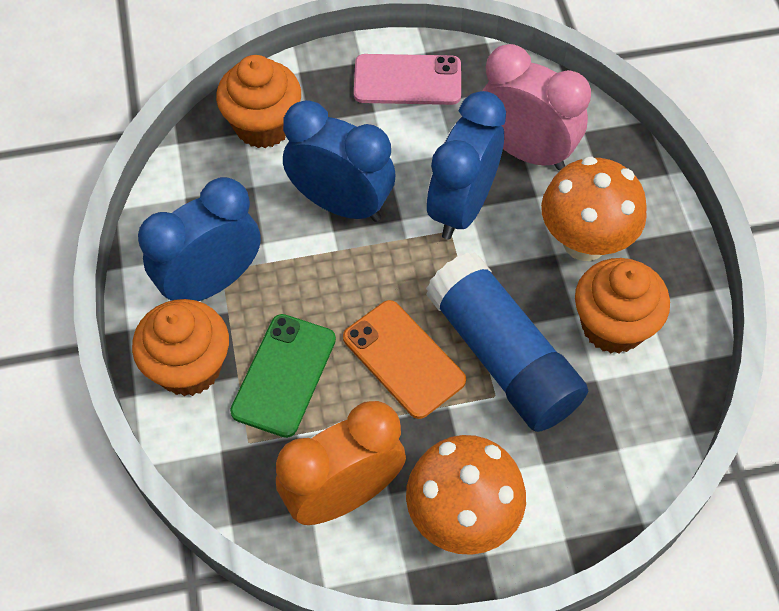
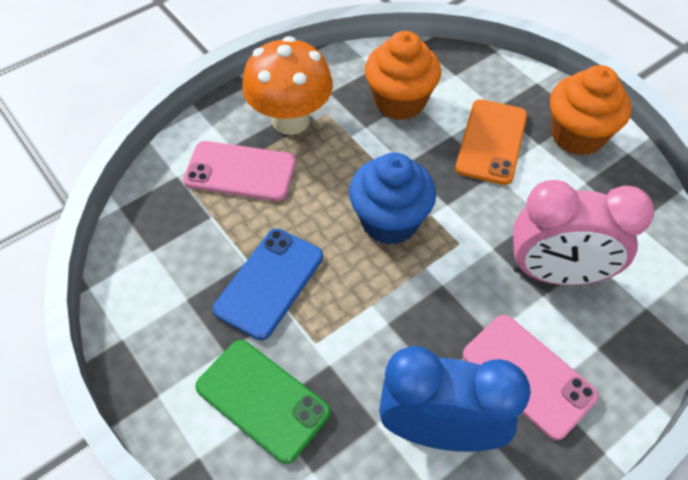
blue clock: 3 -> 1
blue cupcake: 0 -> 1
blue glue stick: 1 -> 0
blue phone: 0 -> 1
orange clock: 1 -> 0
orange cupcake: 3 -> 2
orange mushroom: 2 -> 1
pink phone: 1 -> 2

